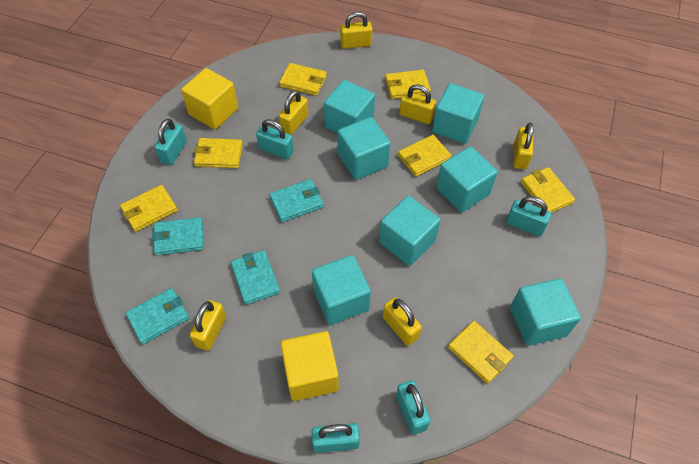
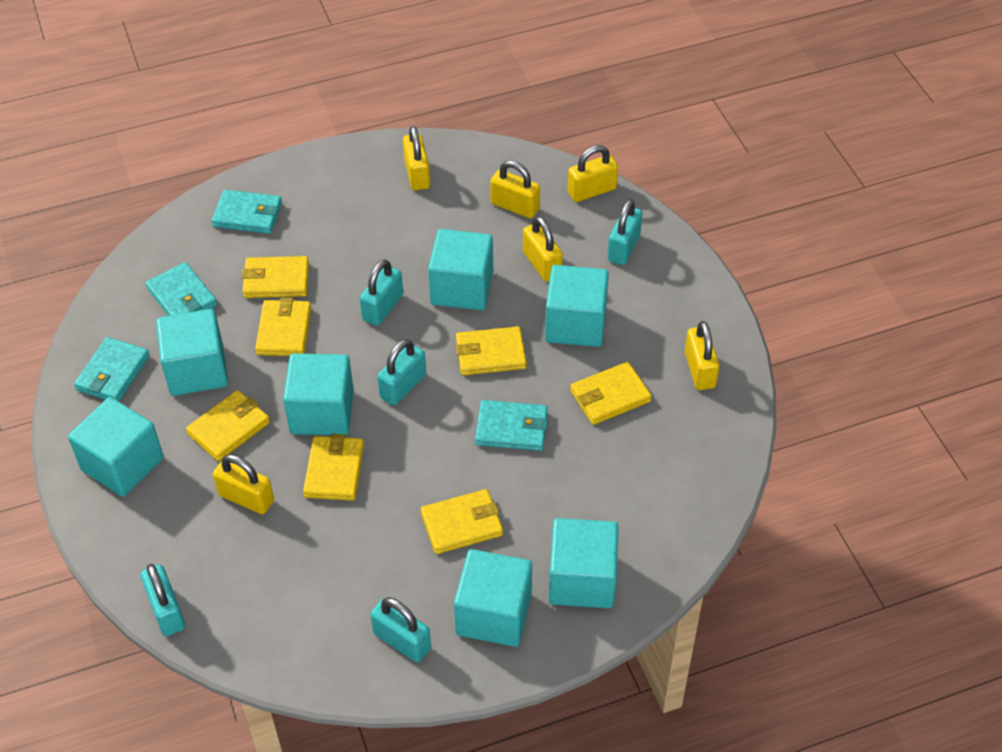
yellow cube: 2 -> 0

